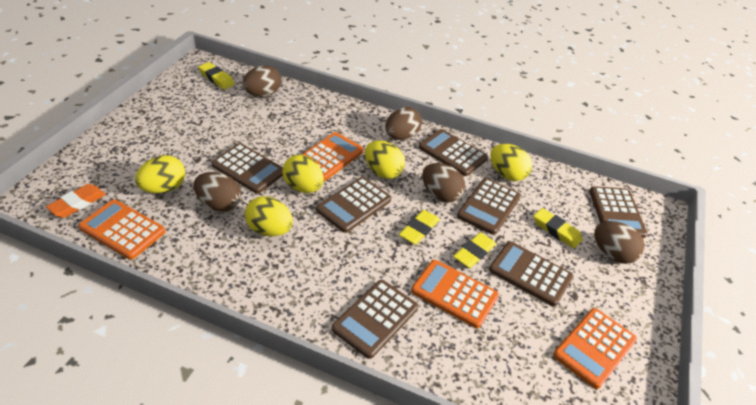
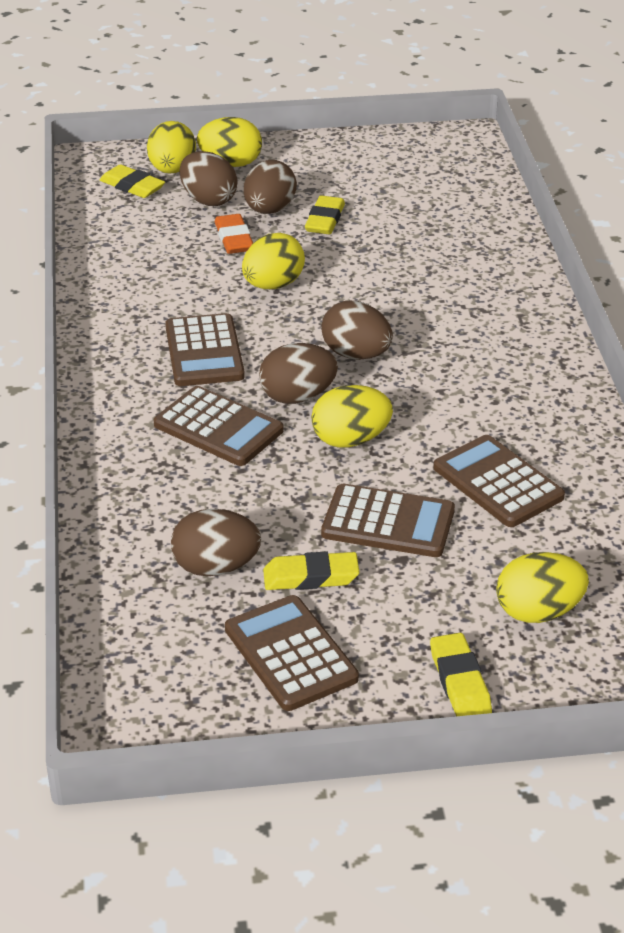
brown calculator: 7 -> 5
orange calculator: 4 -> 0

